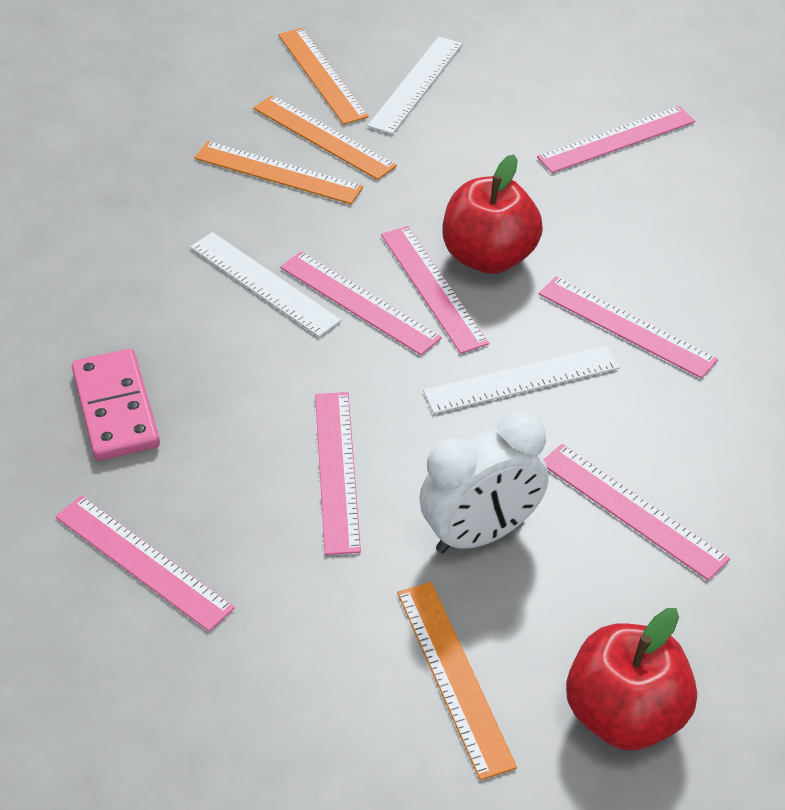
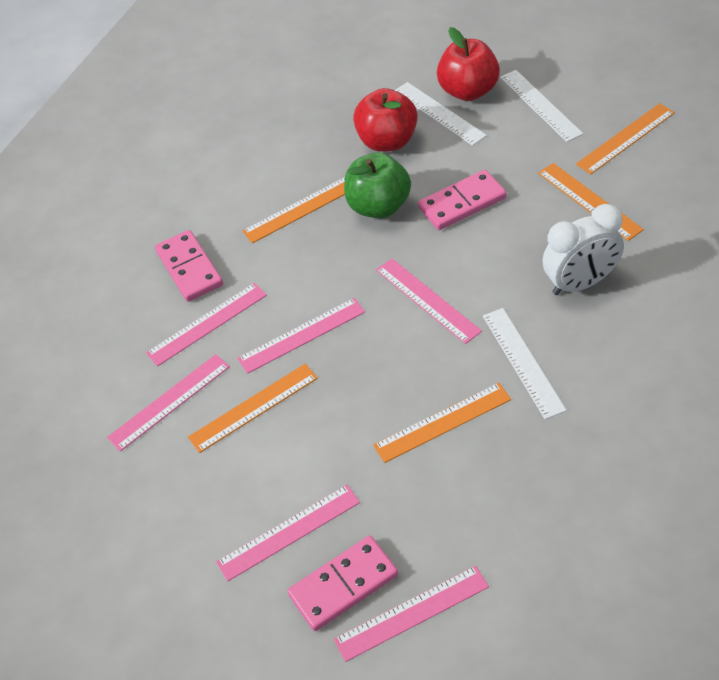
green apple: 0 -> 1
orange ruler: 4 -> 5
pink domino: 1 -> 3
pink ruler: 7 -> 6

